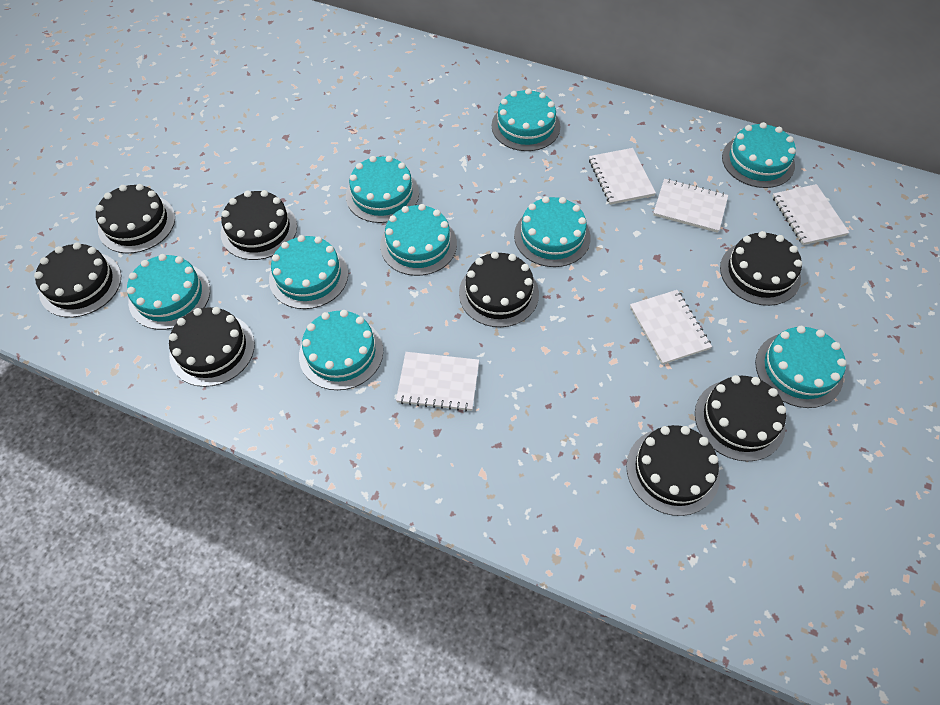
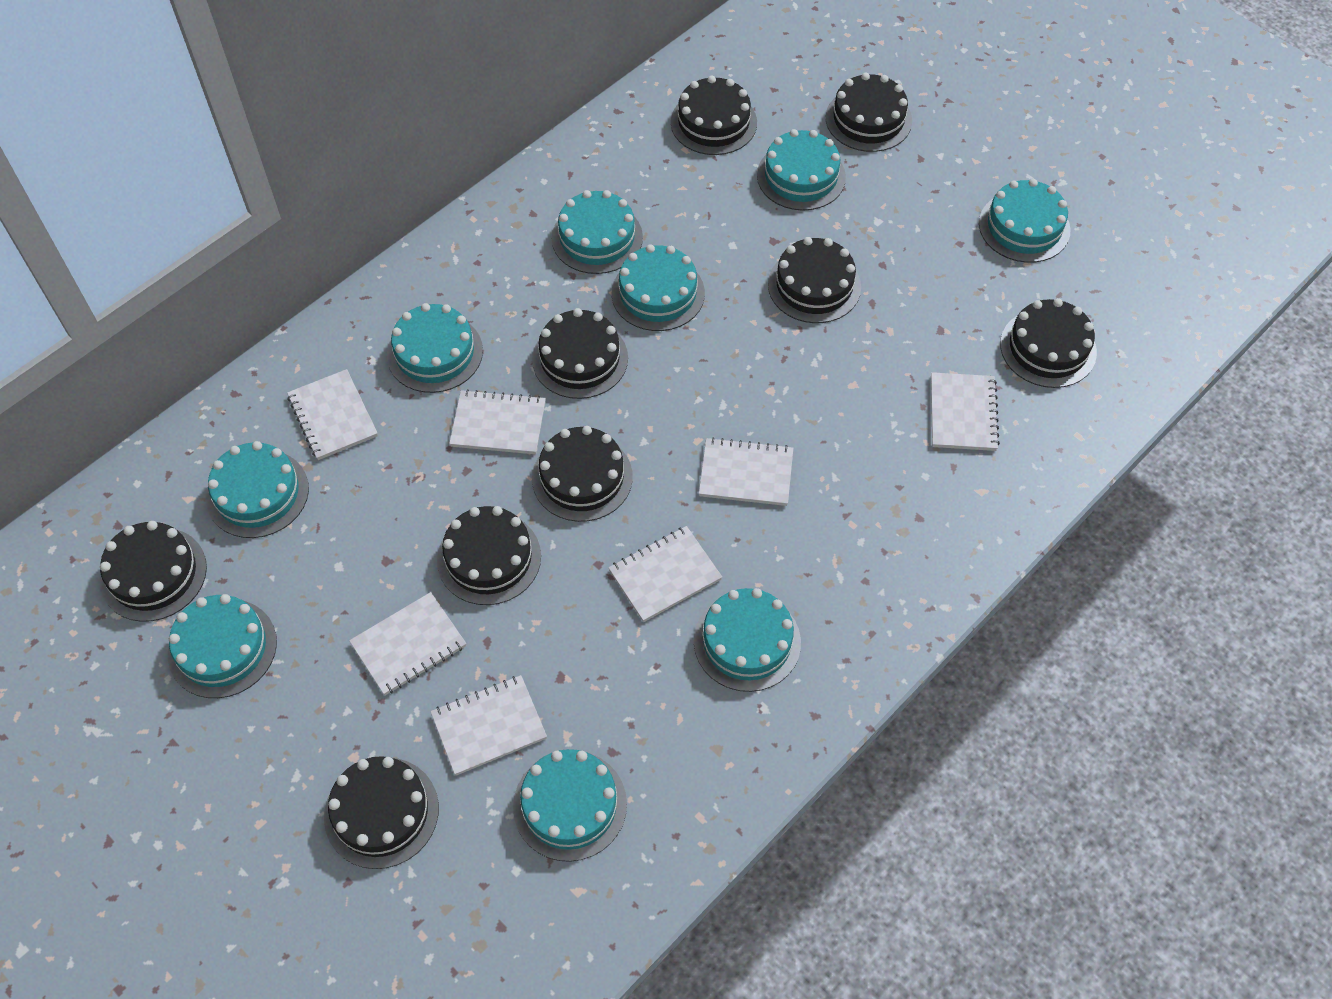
black cake: 8 -> 9
white notebook: 5 -> 7

